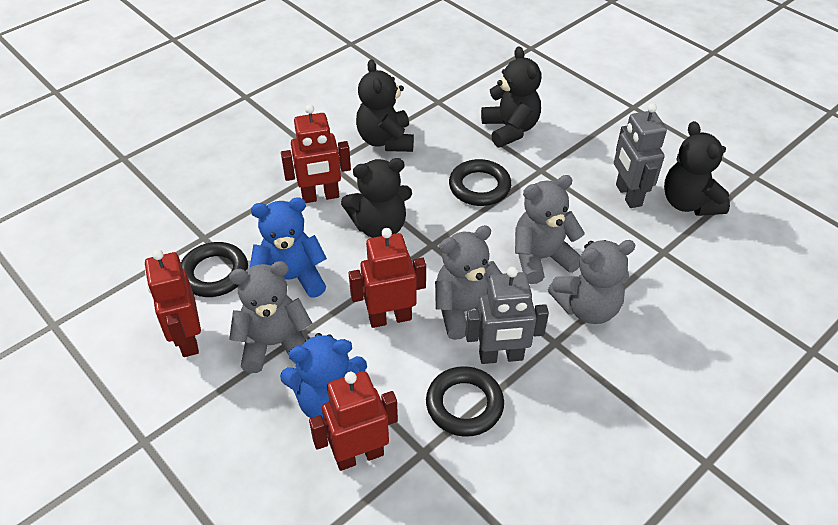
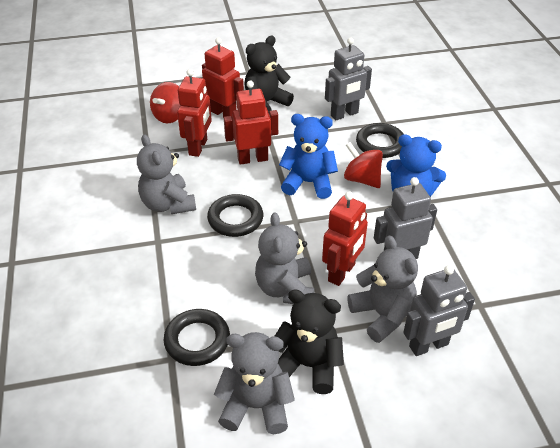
black teddy bear: 4 -> 2
grey robot: 2 -> 3
red spinning top: 0 -> 2

